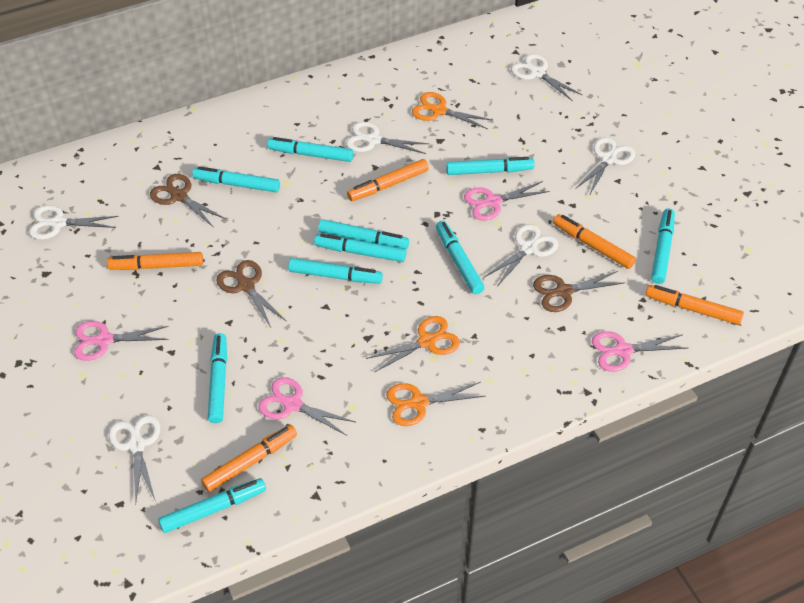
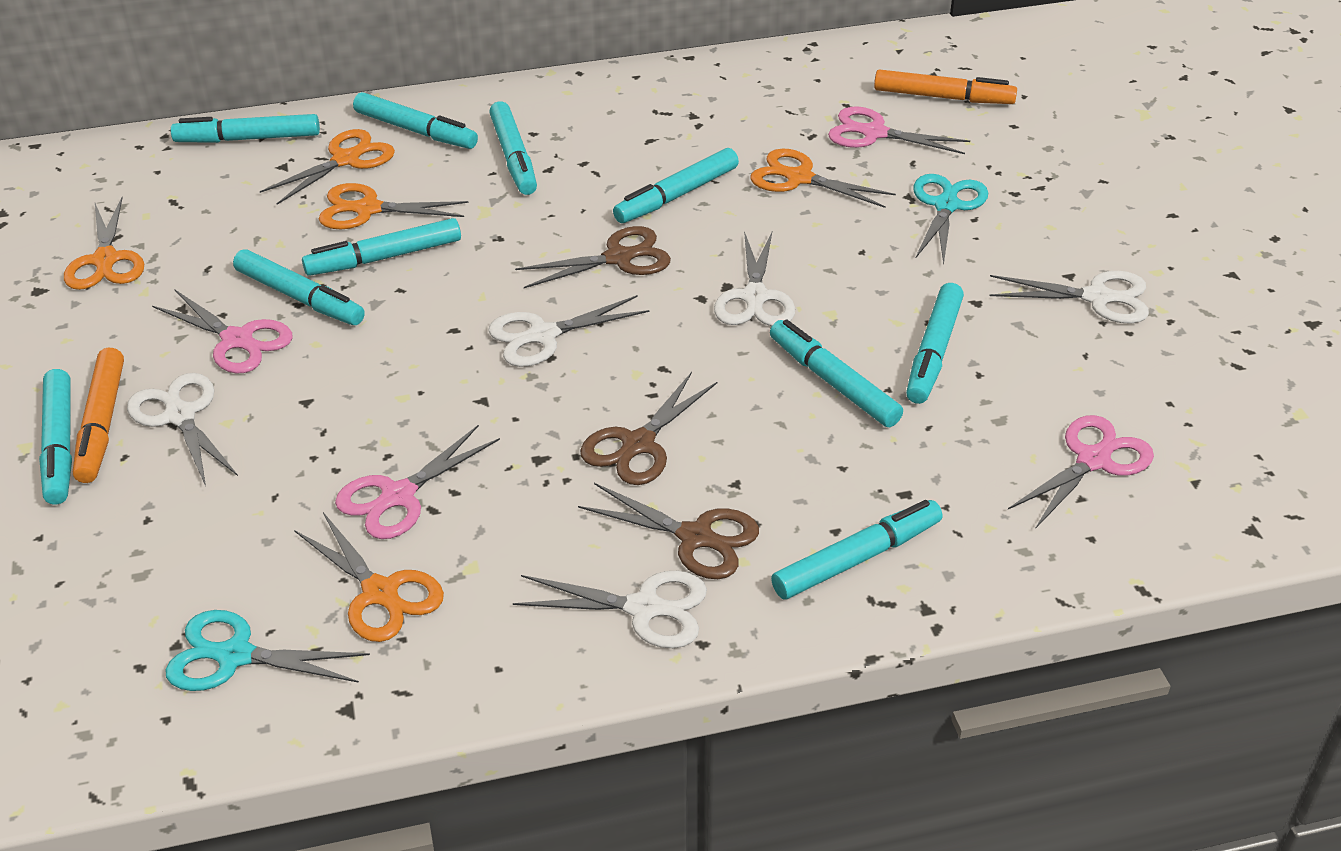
orange marker: 5 -> 2
orange scissors: 3 -> 5
turquoise scissors: 0 -> 2
white scissors: 6 -> 5

